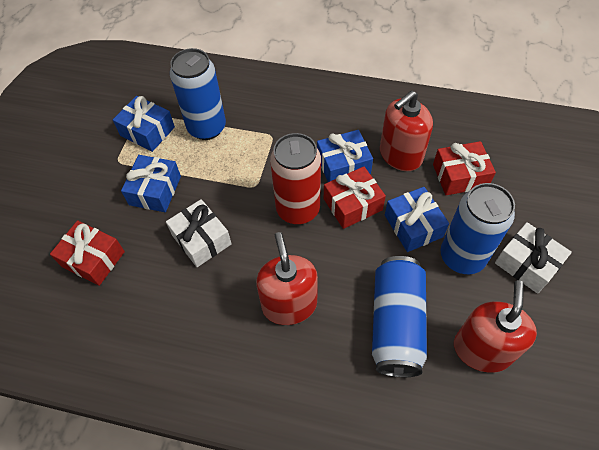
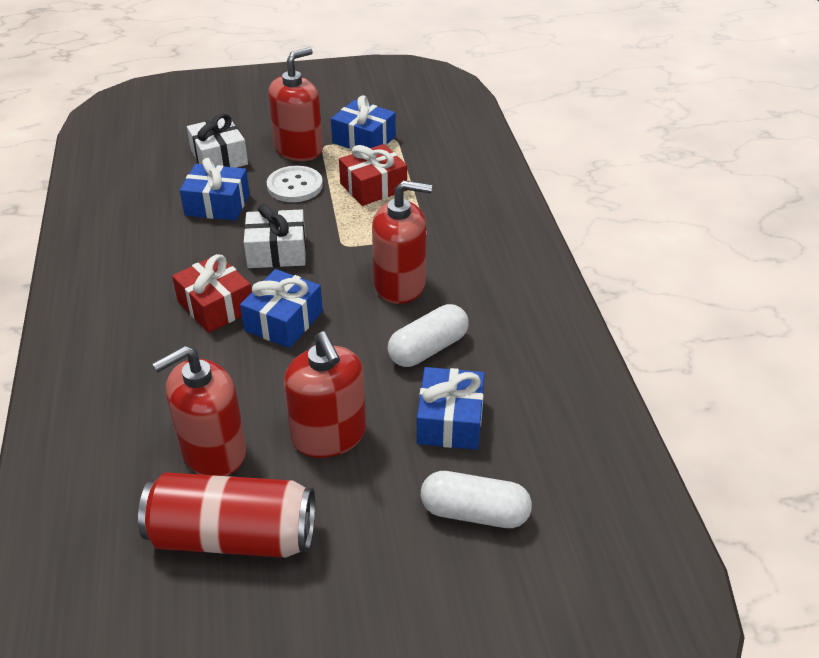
blue can: 3 -> 0
red gift: 3 -> 2
red soap dispenser: 3 -> 4
white button: 0 -> 1
white capsule: 0 -> 2

